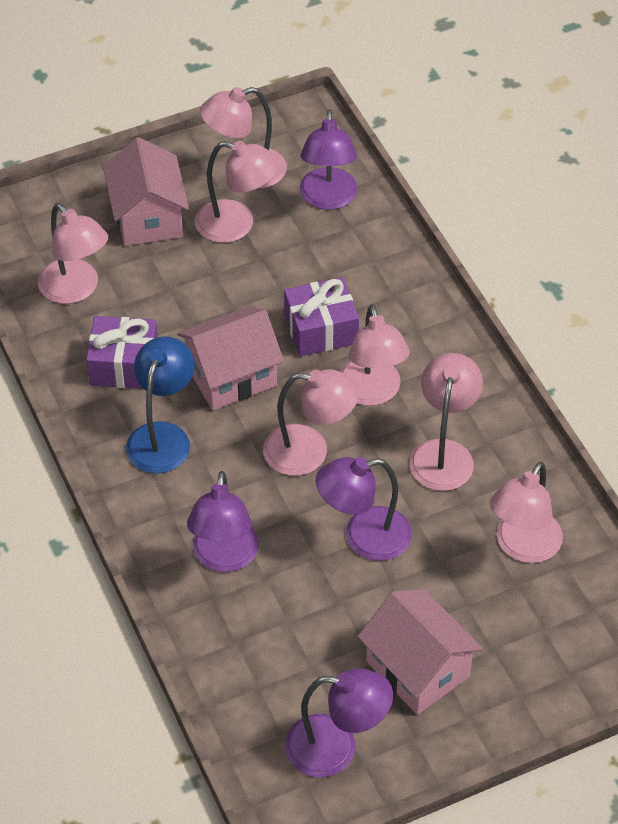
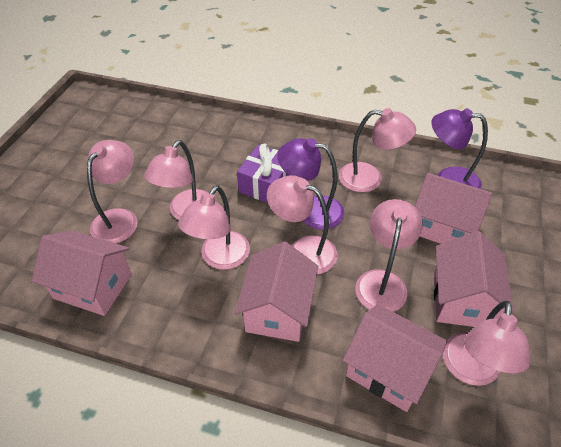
blue lamp: 1 -> 0
pink house: 3 -> 5
purple gift: 2 -> 1
purple lamp: 4 -> 2

